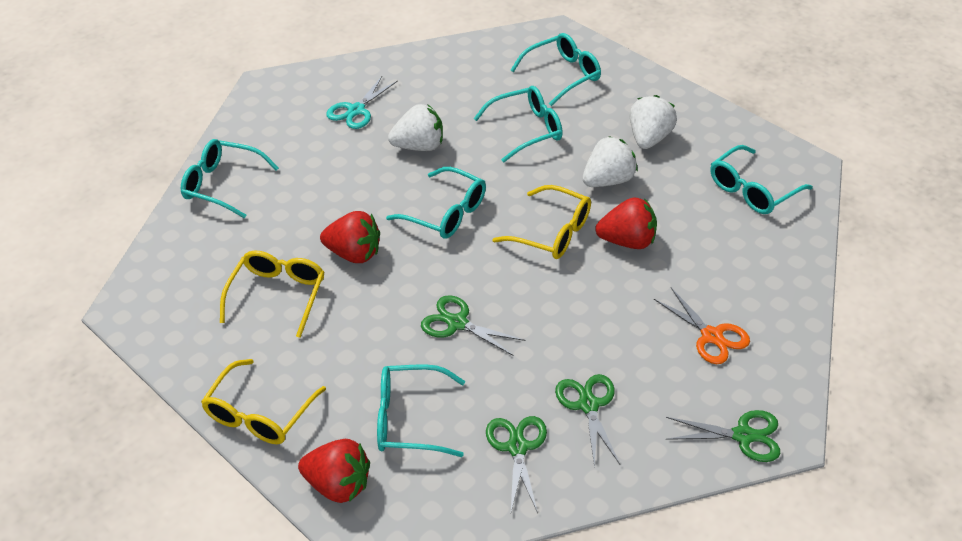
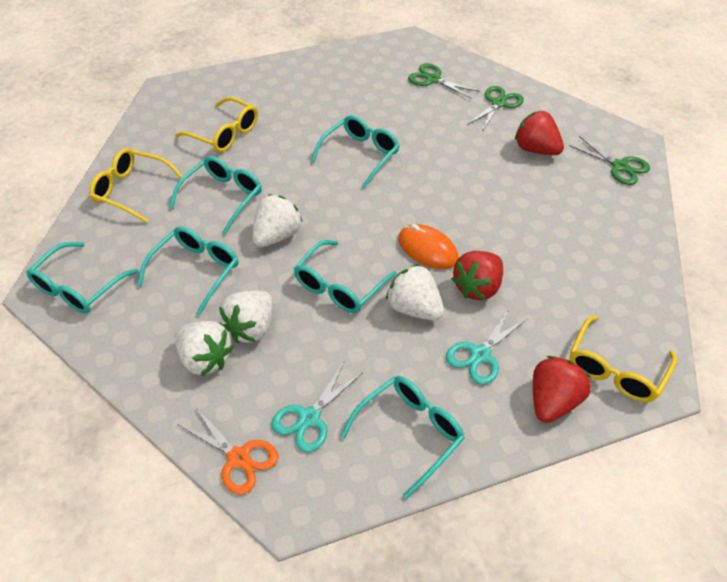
green scissors: 4 -> 3
orange mouse: 0 -> 1
turquoise scissors: 1 -> 2
white strawberry: 3 -> 4

